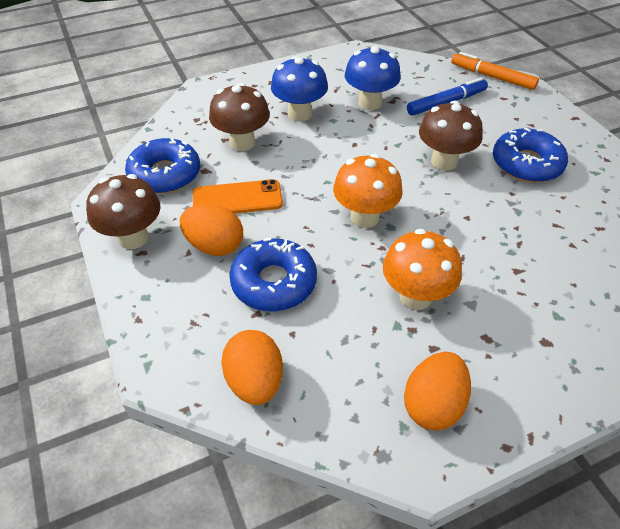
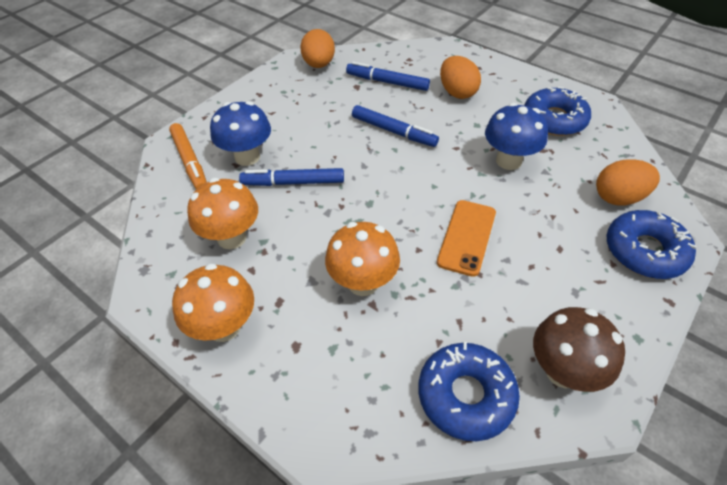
blue marker: 1 -> 3
brown mushroom: 3 -> 1
orange mushroom: 2 -> 3

